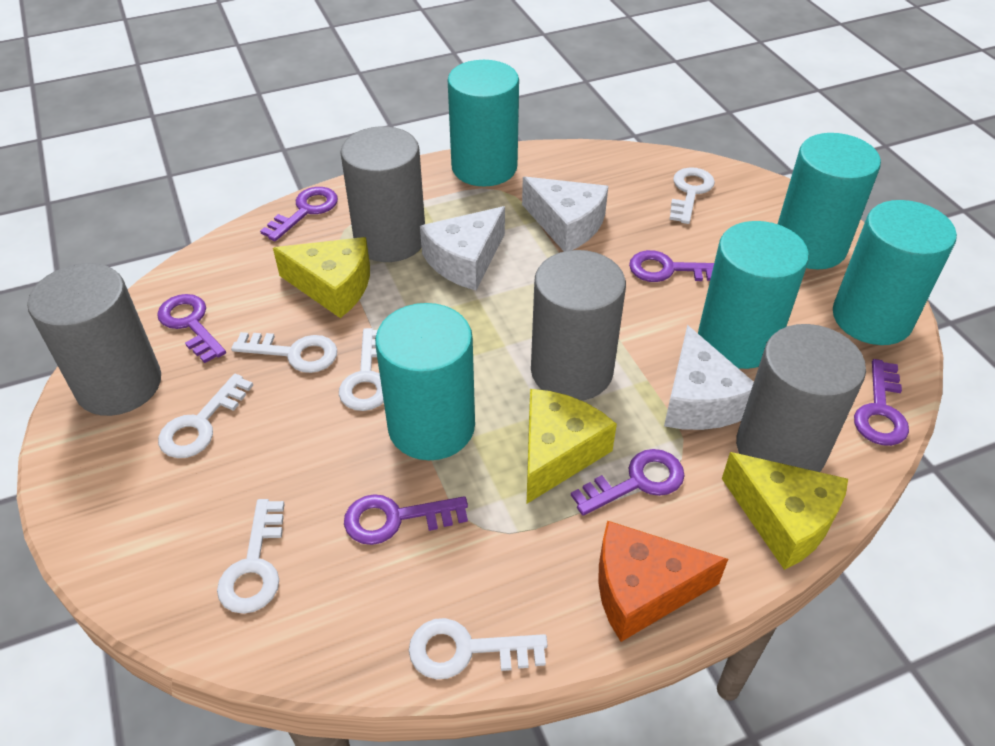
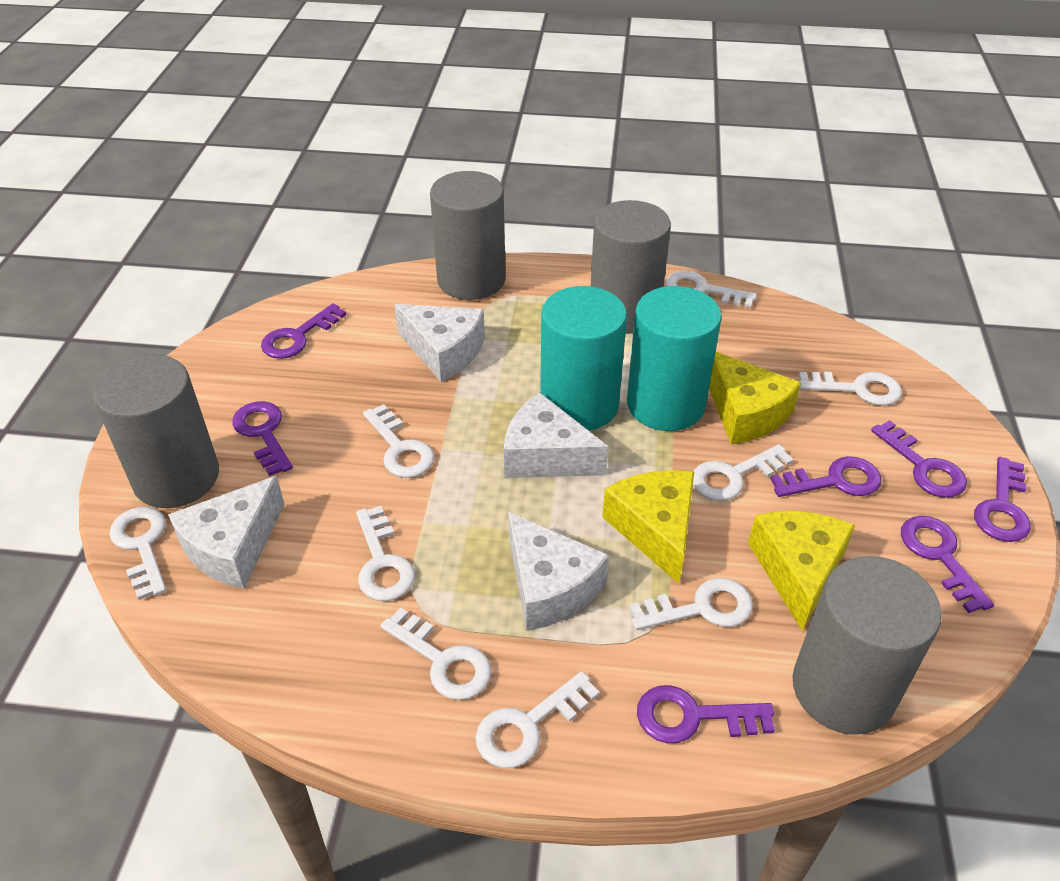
orange cheese: 1 -> 0
purple key: 6 -> 7
turquoise cylinder: 5 -> 2
white cheese: 3 -> 4
white key: 6 -> 9

